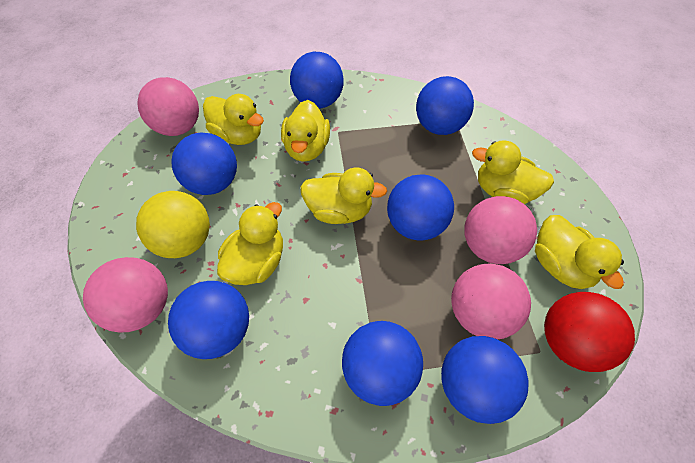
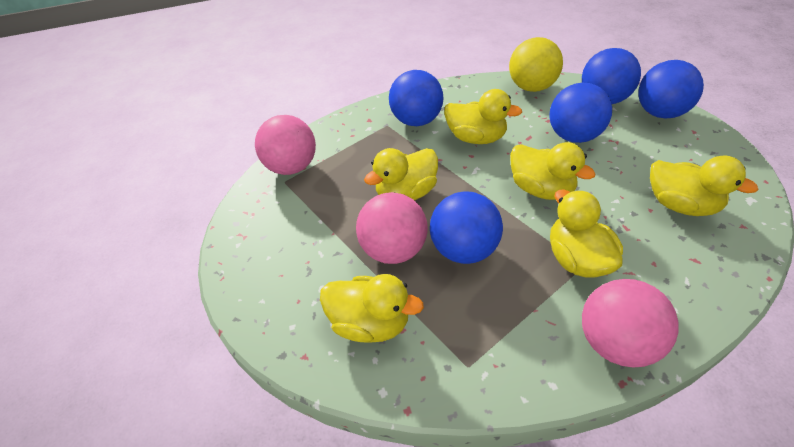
blue ball: 7 -> 5
pink ball: 4 -> 3
red ball: 1 -> 0

